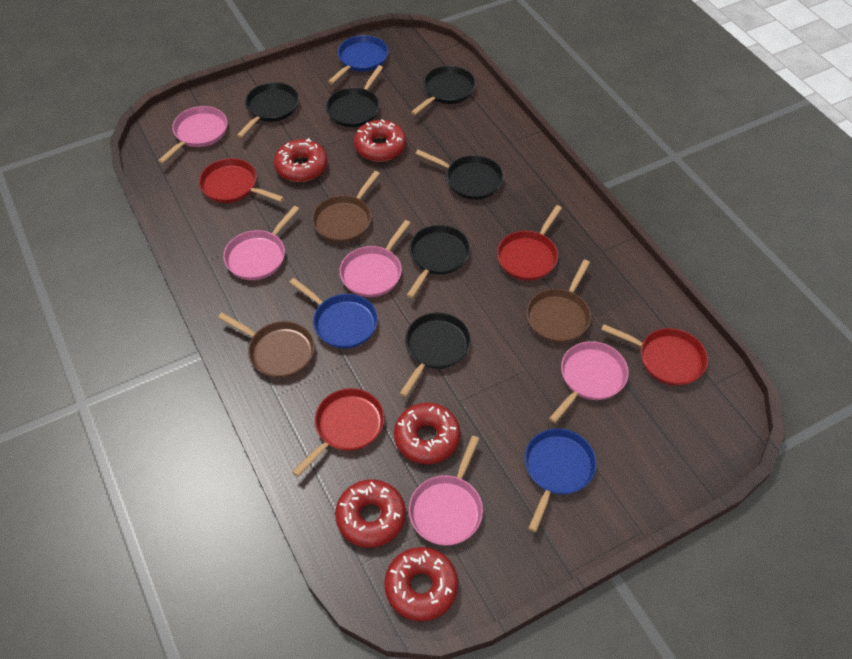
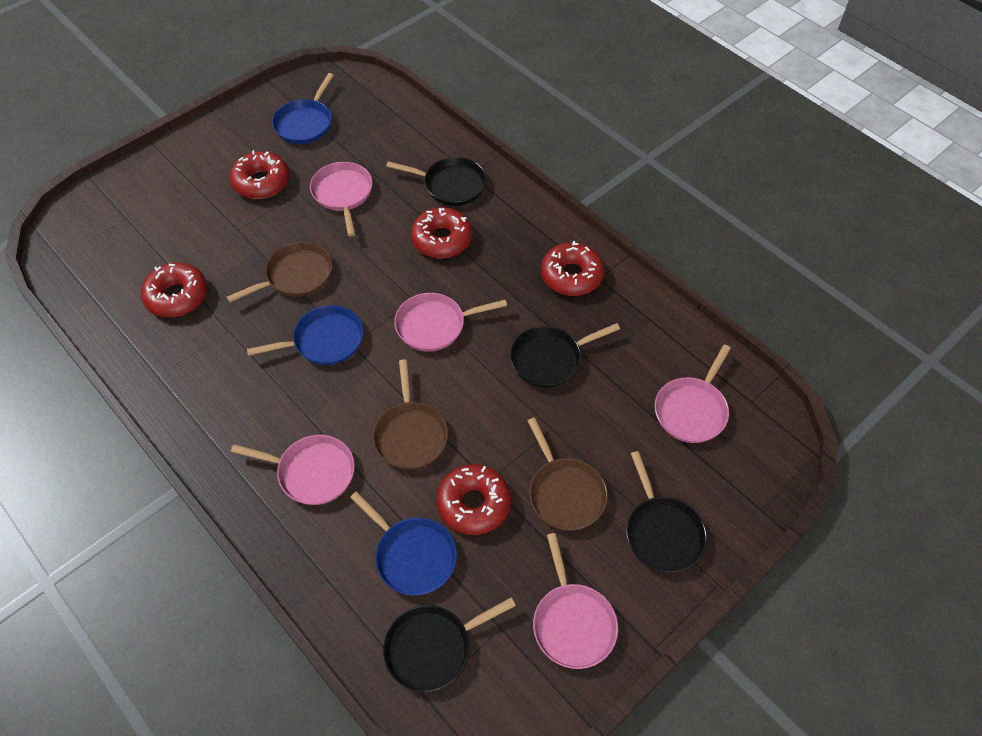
black pan: 6 -> 4
red pan: 4 -> 0

